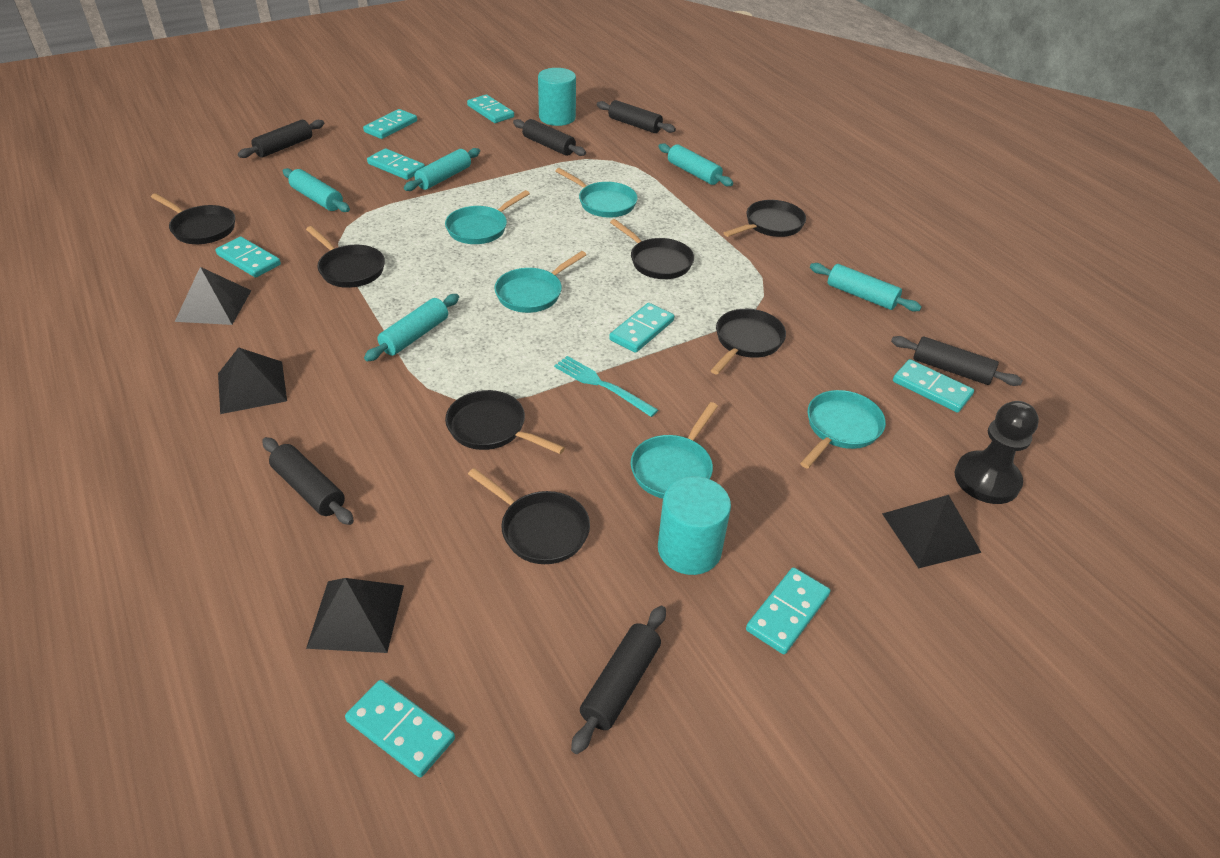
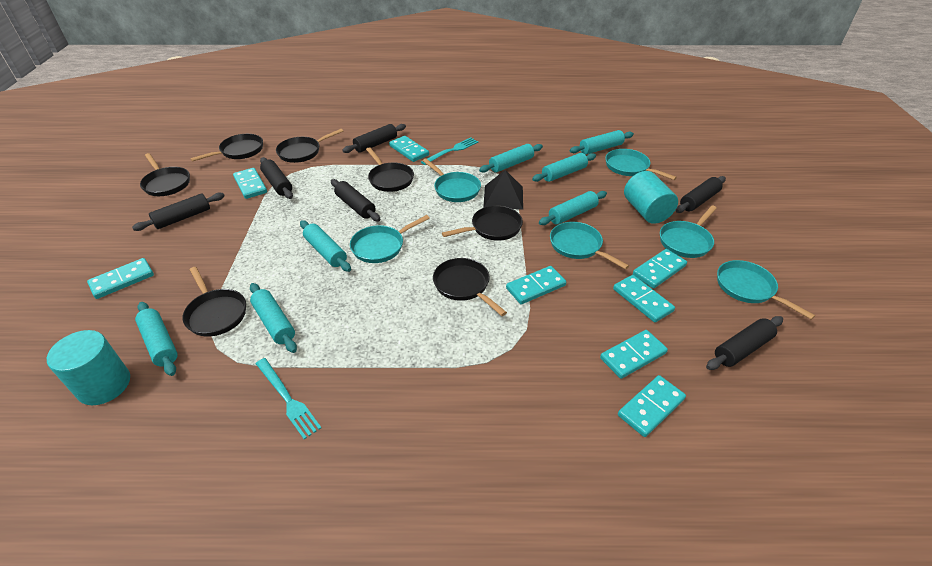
black pawn: 1 -> 0
black pyramid: 4 -> 1
turquoise fork: 1 -> 2
turquoise pan: 5 -> 6
turquoise rolling pin: 5 -> 7

